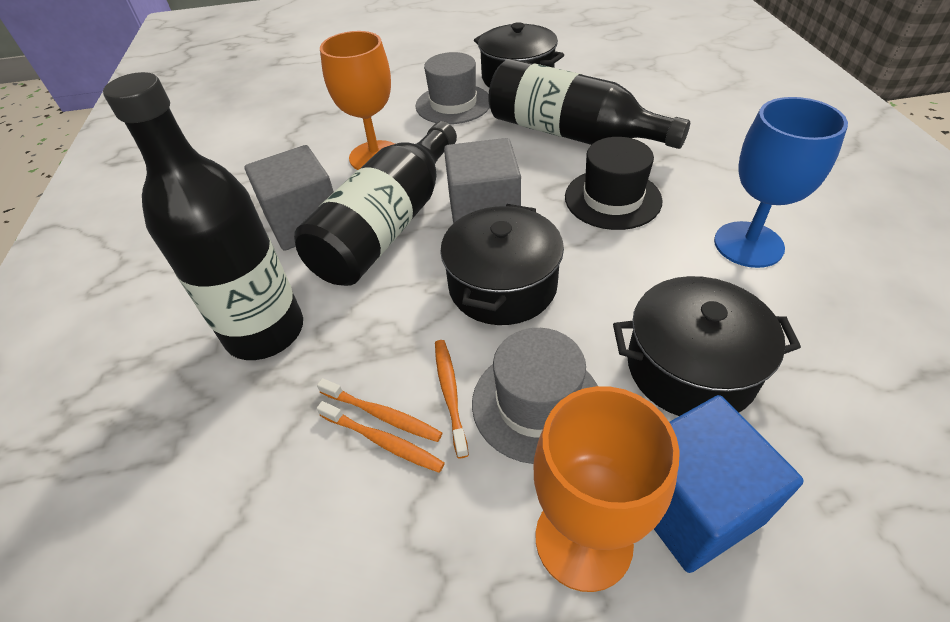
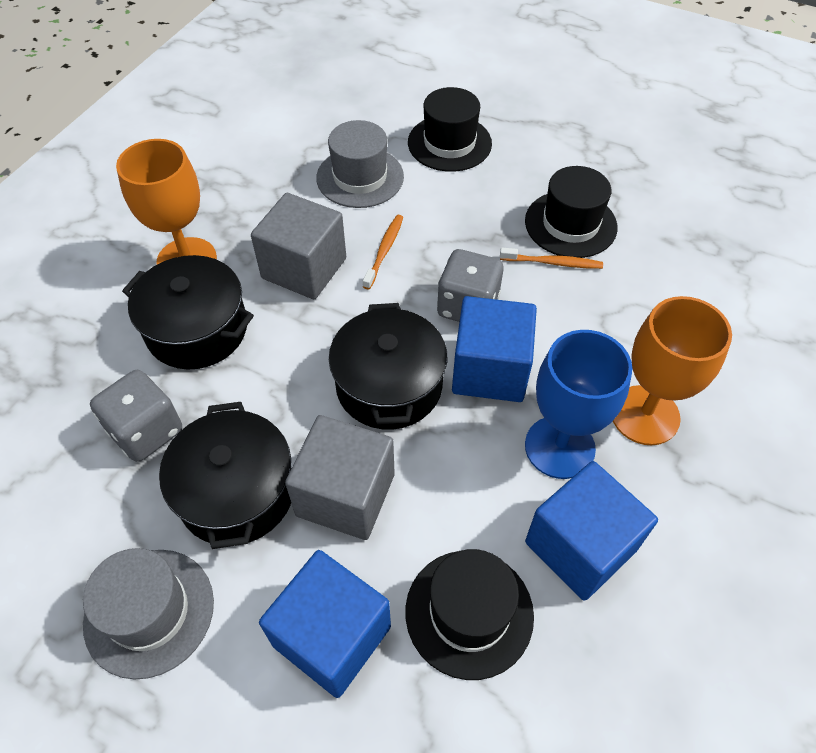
black bottle: 3 -> 0
black hat: 1 -> 3
blue cube: 1 -> 3
grey dice: 0 -> 2
orange toothbrush: 3 -> 2

